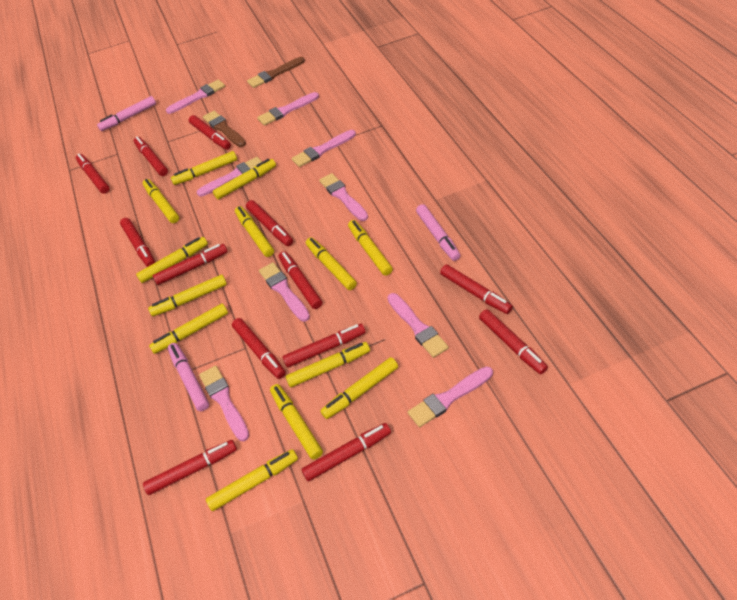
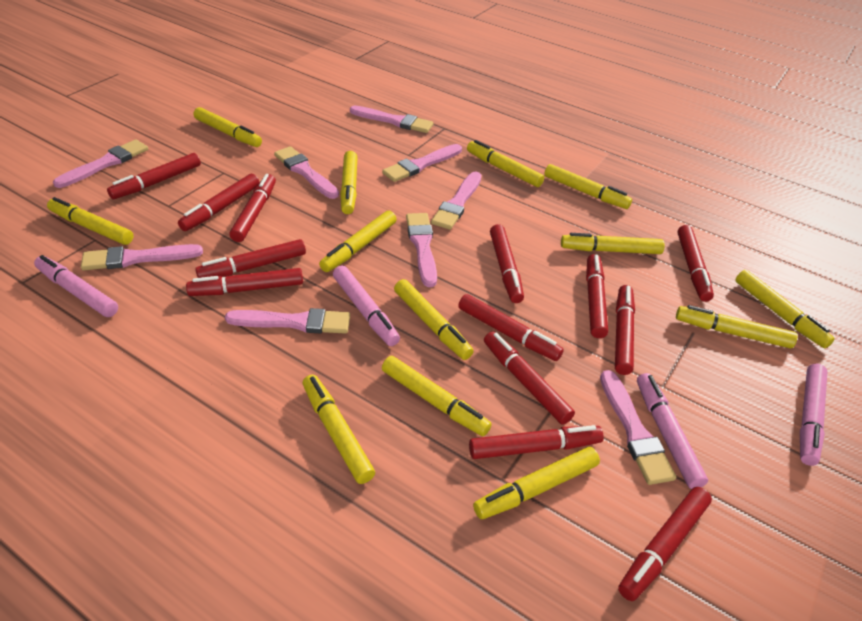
brown brush: 2 -> 0
pink marker: 3 -> 4

